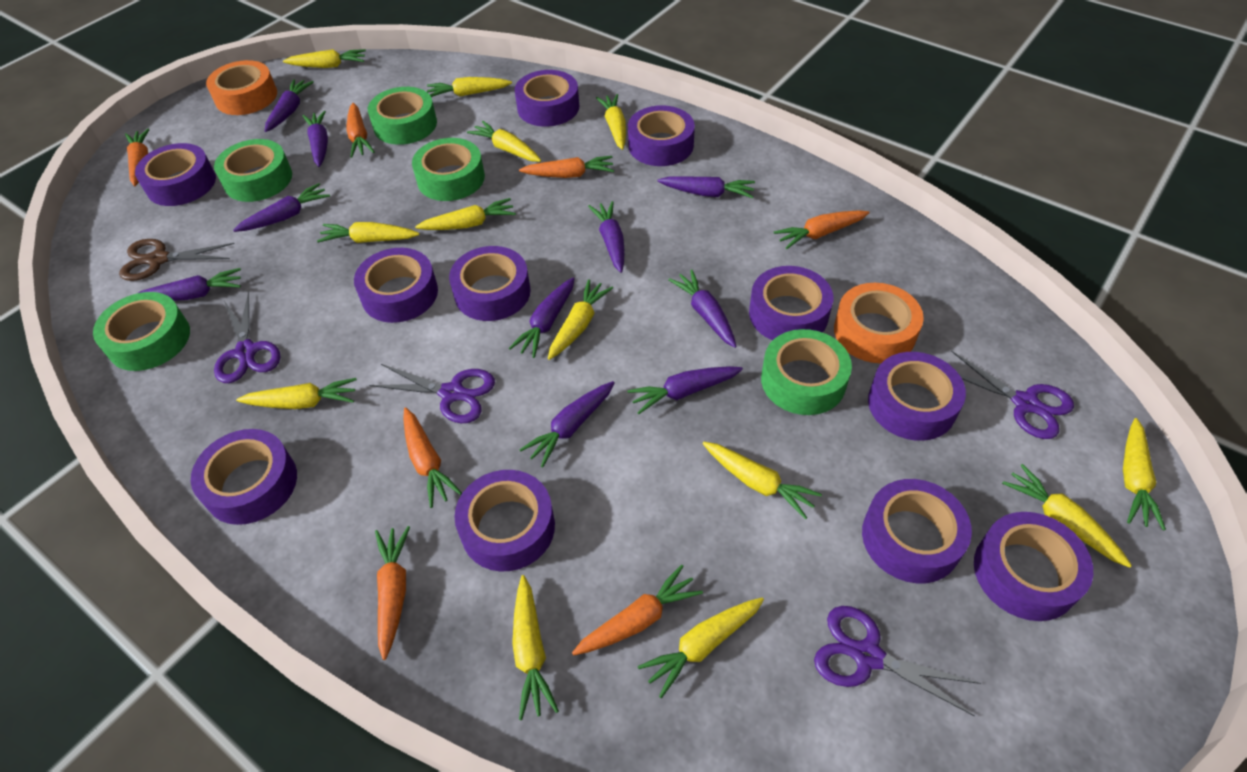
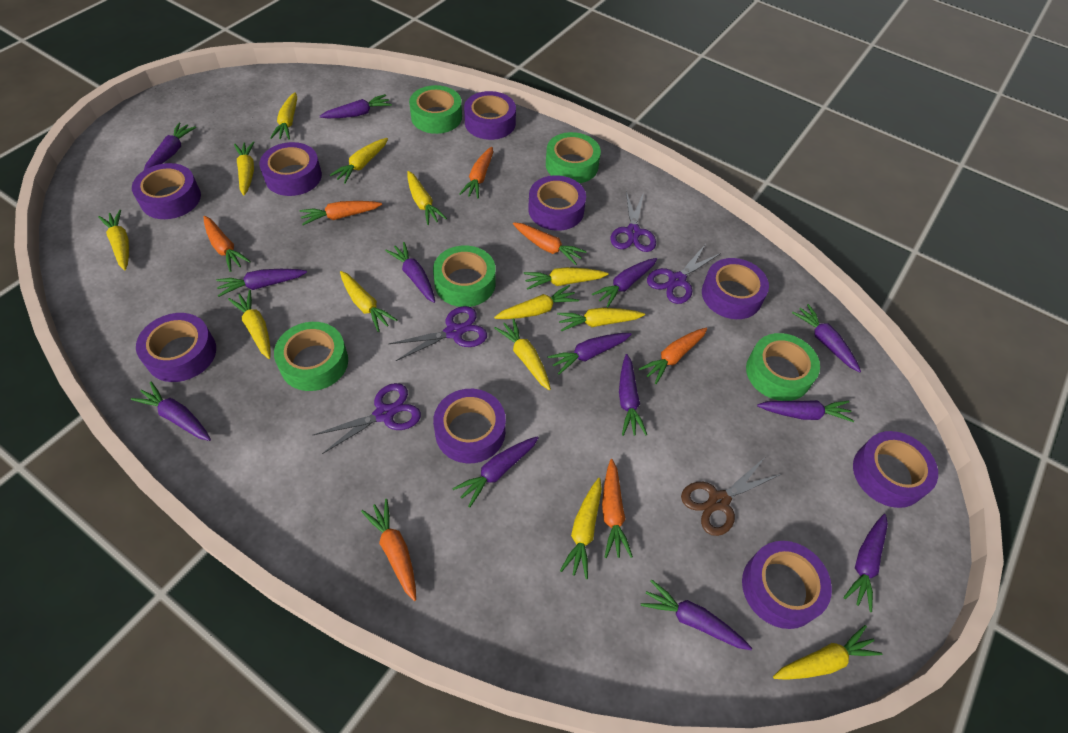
orange tape: 2 -> 0
purple carrot: 10 -> 13
purple tape: 11 -> 9

